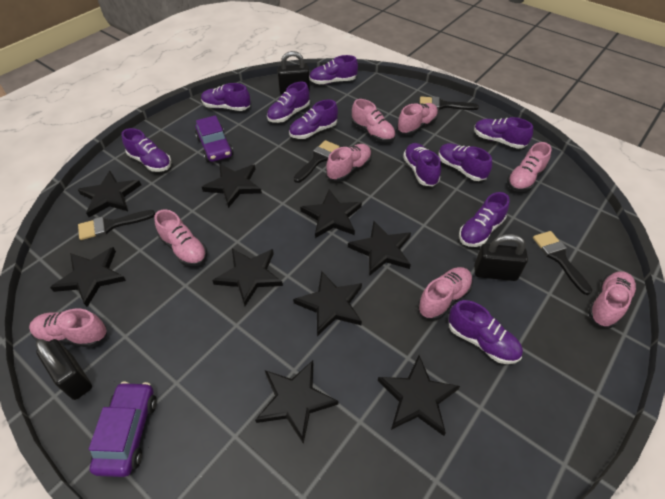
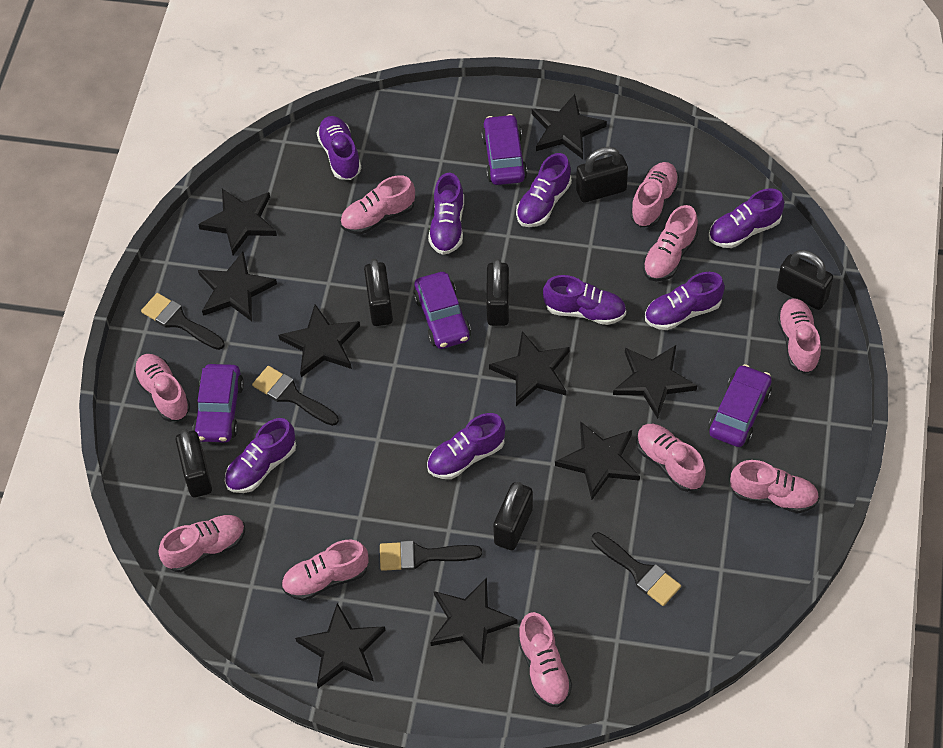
black padlock: 3 -> 6
pink shoe: 8 -> 10
purple car: 2 -> 4
purple shoe: 10 -> 8

